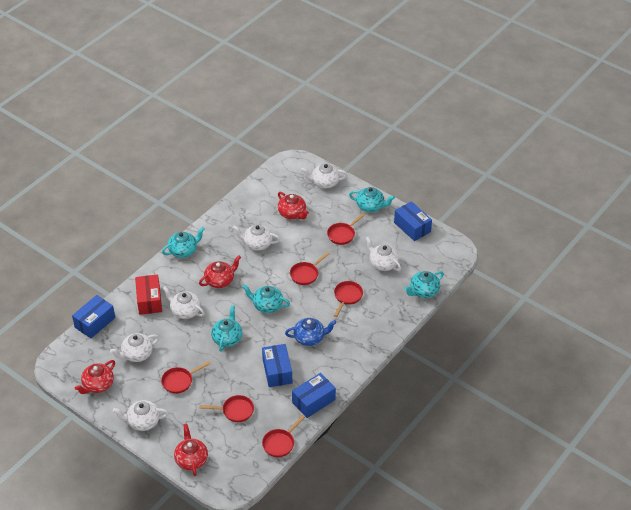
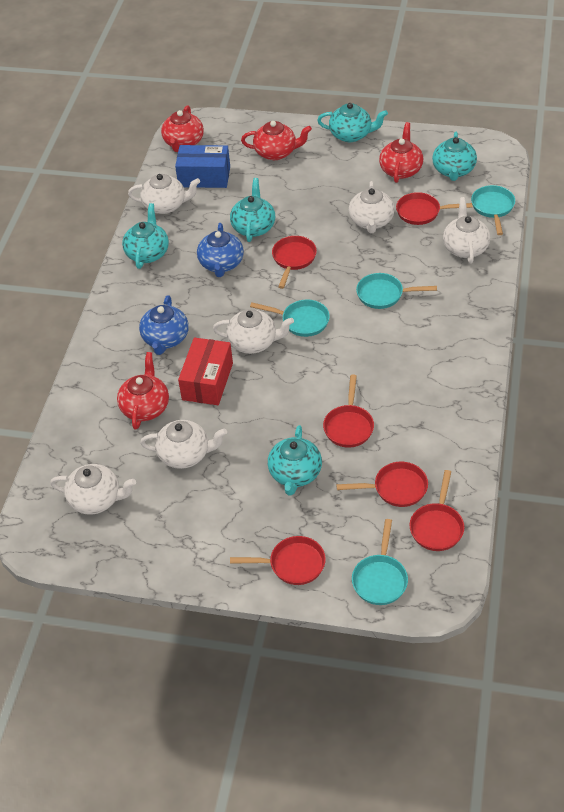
blue box: 4 -> 1
blue teapot: 1 -> 2
turquoise pan: 0 -> 4

